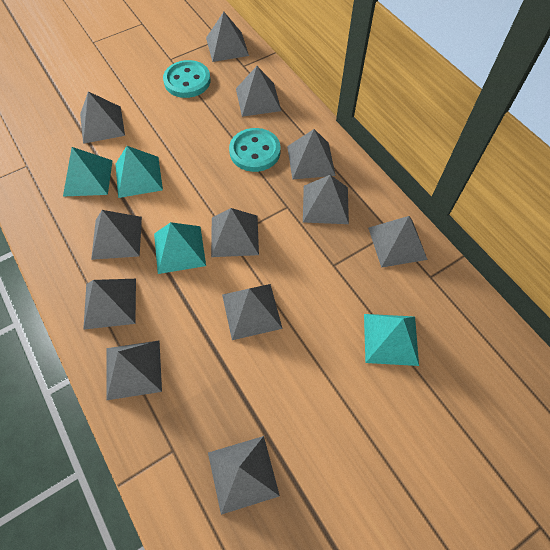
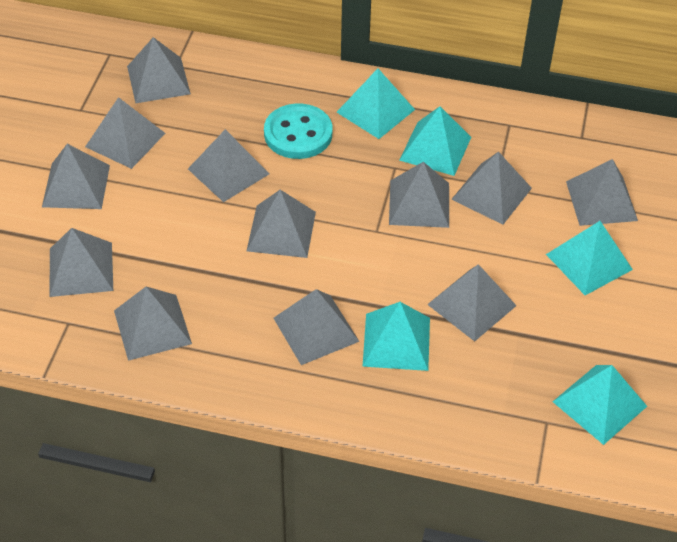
turquoise button: 2 -> 1
turquoise pyramid: 4 -> 5

